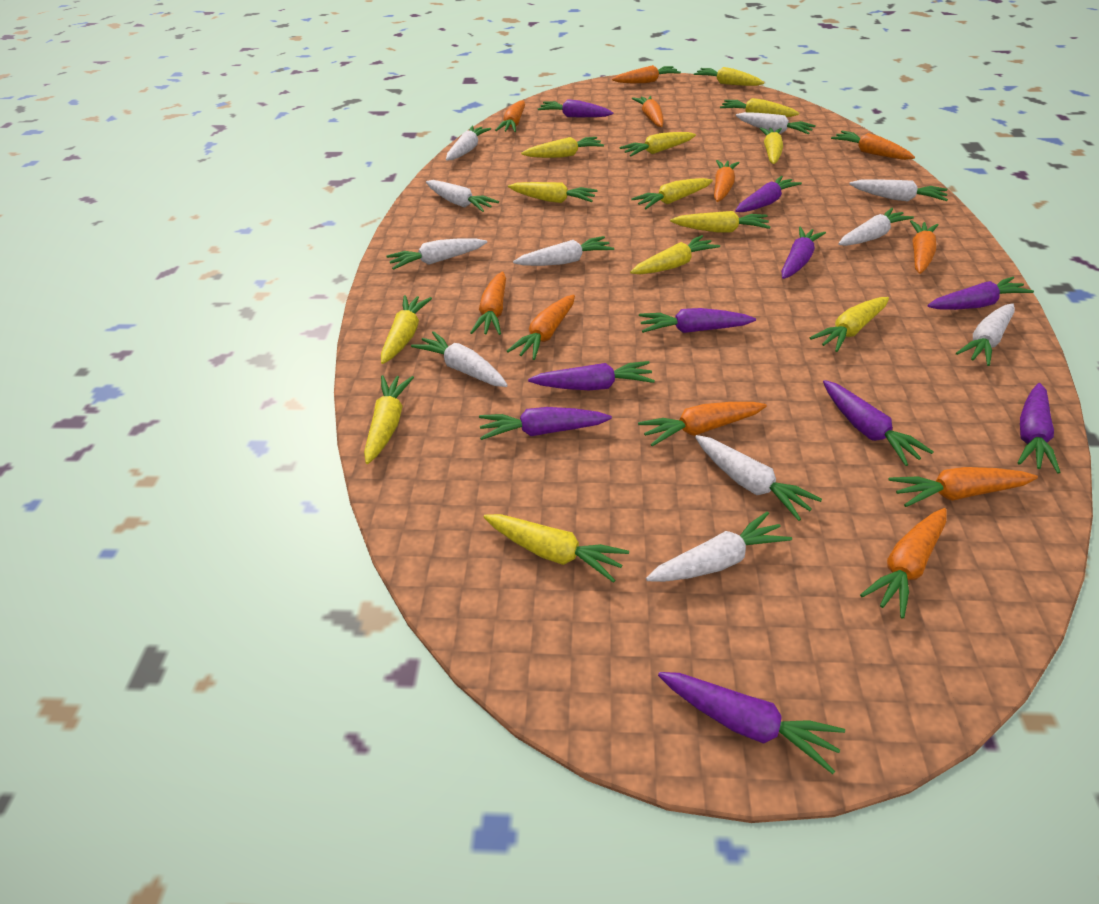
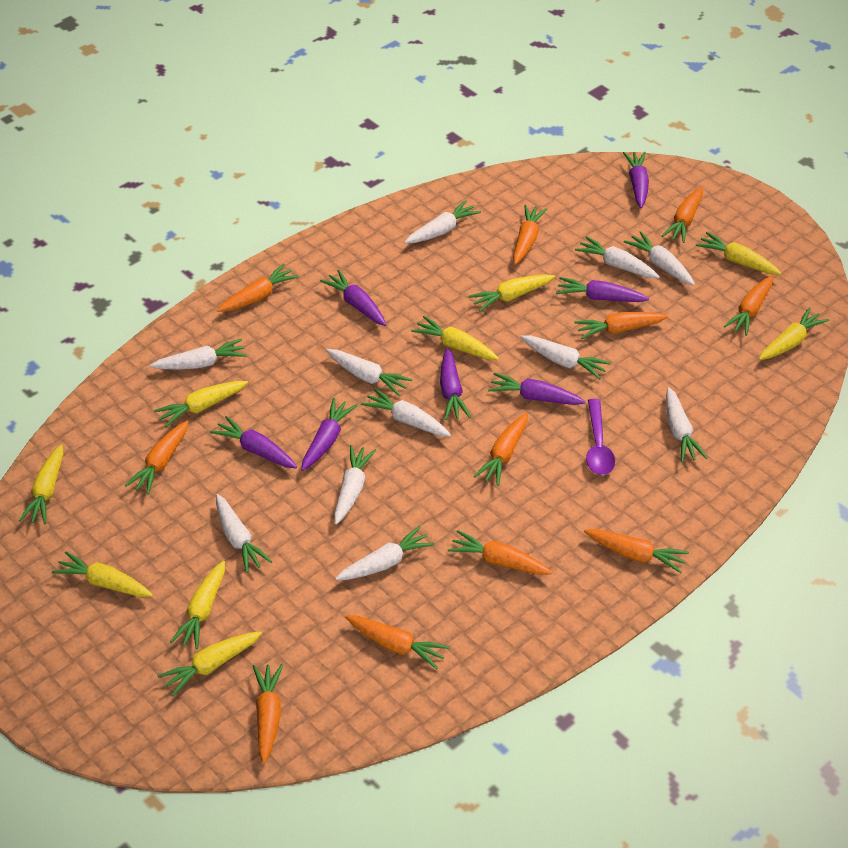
purple carrot: 10 -> 7
purple spoon: 0 -> 1
yellow carrot: 13 -> 9

